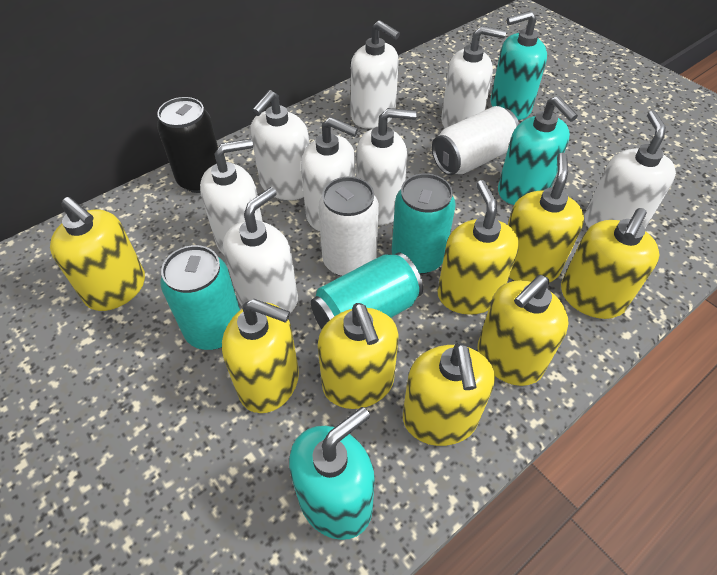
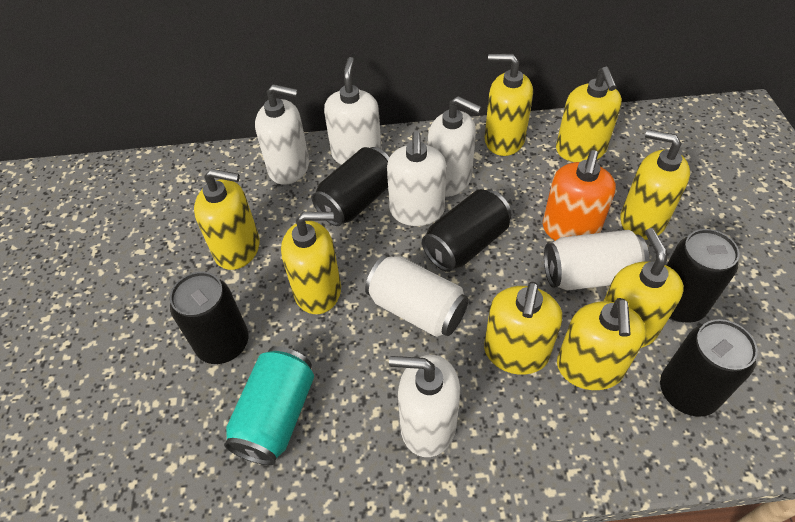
black can: 1 -> 5
orange soap dispenser: 0 -> 1
turquoise can: 3 -> 1
turquoise soap dispenser: 3 -> 0
white soap dispenser: 8 -> 5

